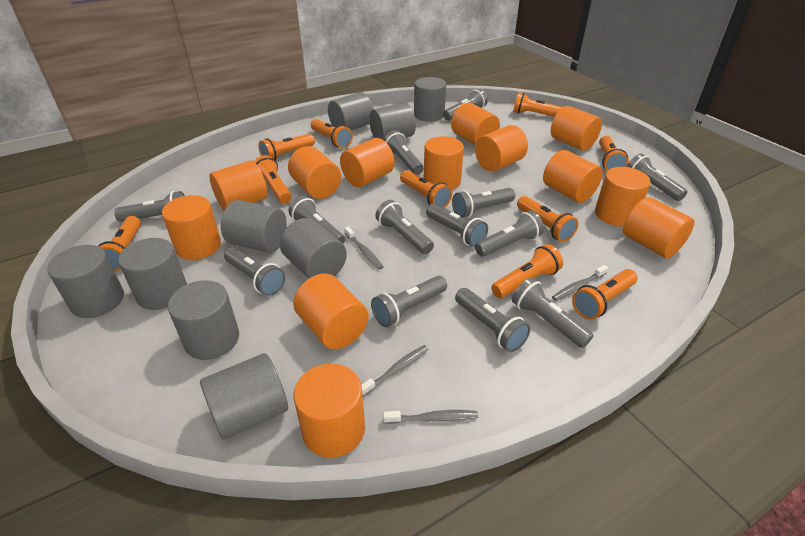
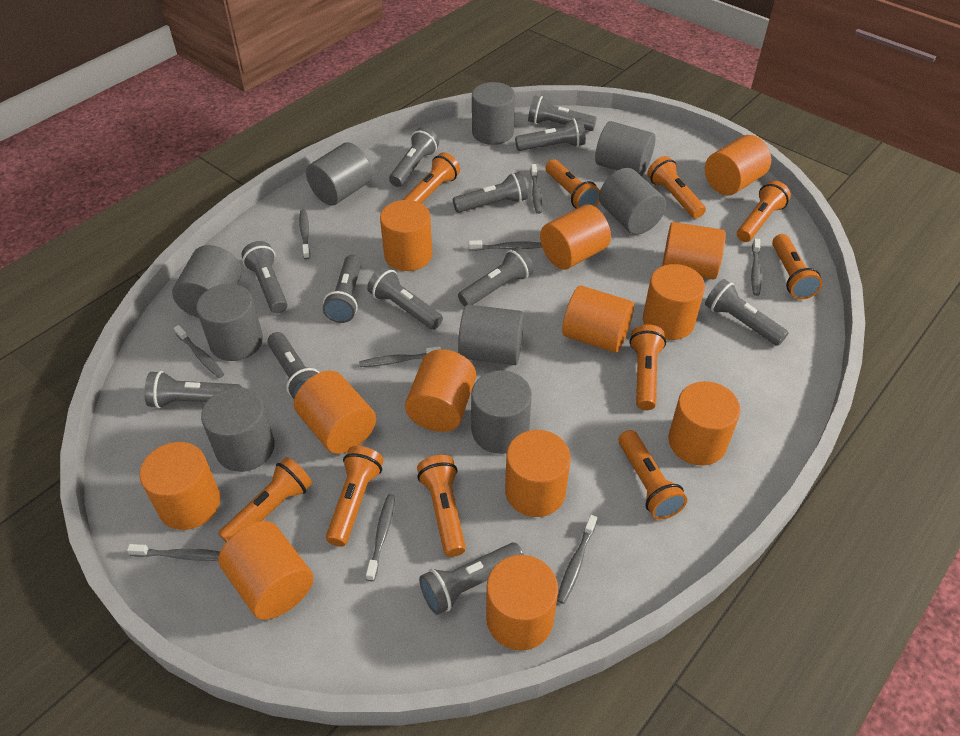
grey flashlight: 13 -> 12
grey toothbrush: 4 -> 9

